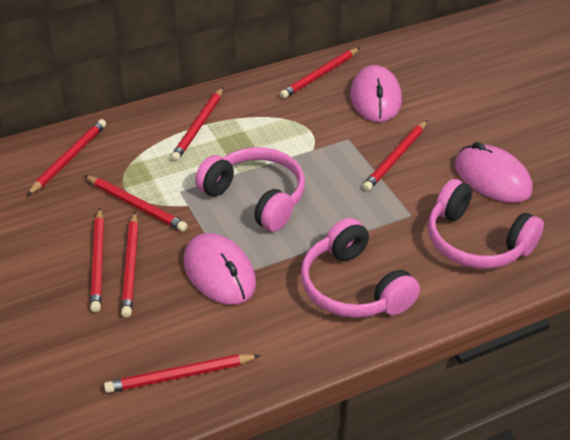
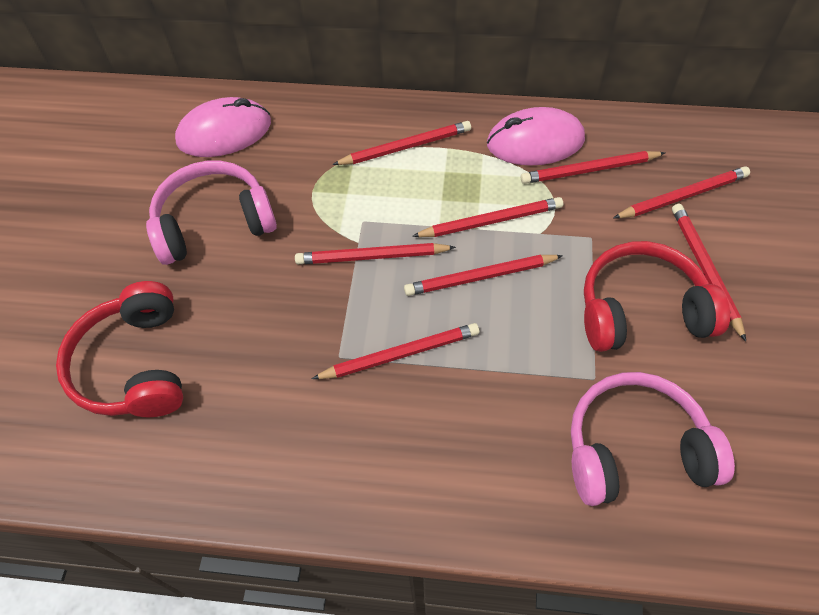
pink headphones: 3 -> 2
pink mouse: 3 -> 2
red headphones: 0 -> 2

